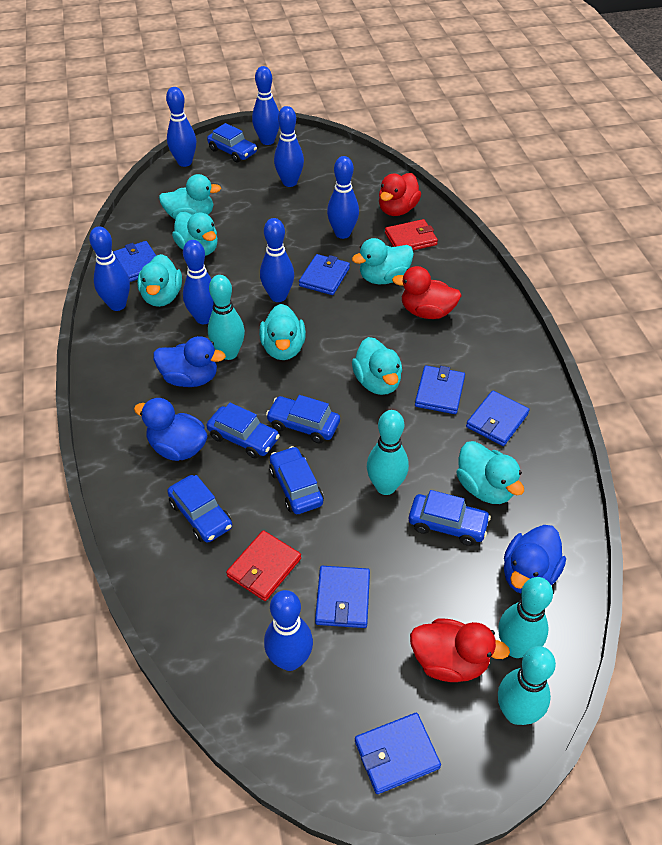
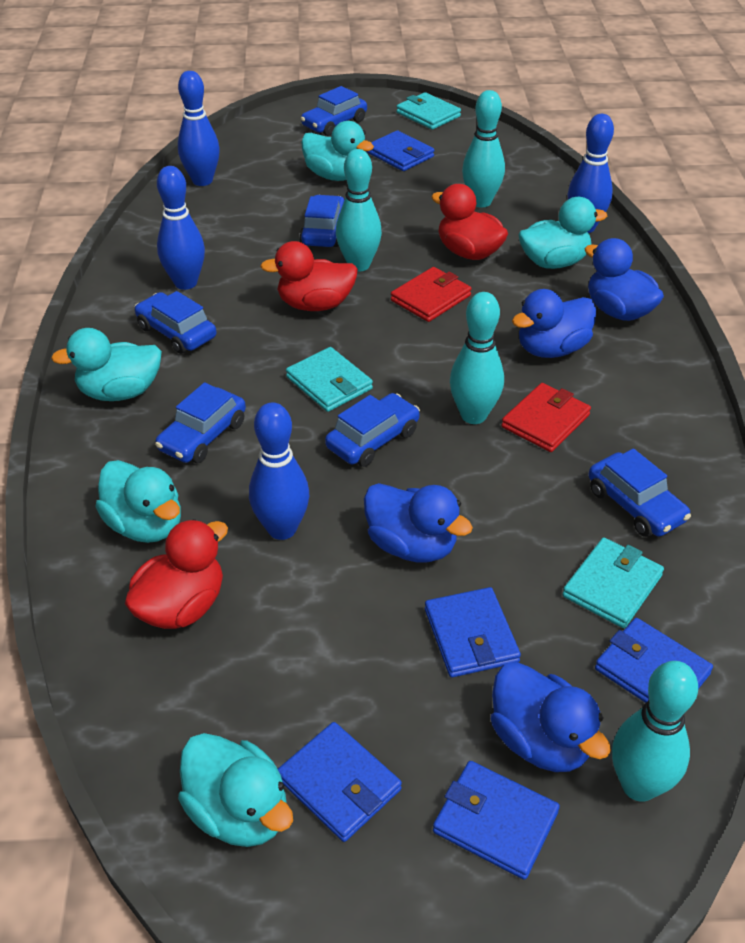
blue bowling pin: 8 -> 4
blue duck: 3 -> 4
blue wallet: 6 -> 5
turquoise duck: 7 -> 5
turquoise wallet: 0 -> 3

